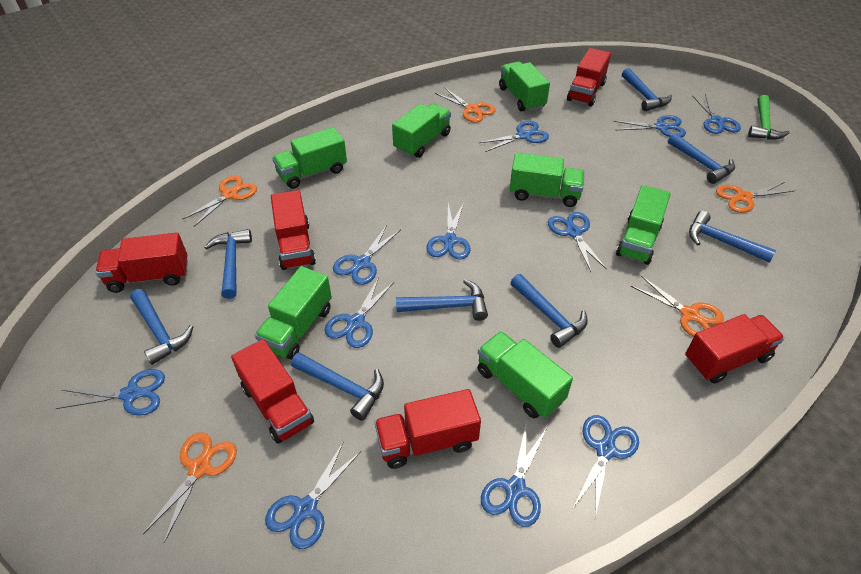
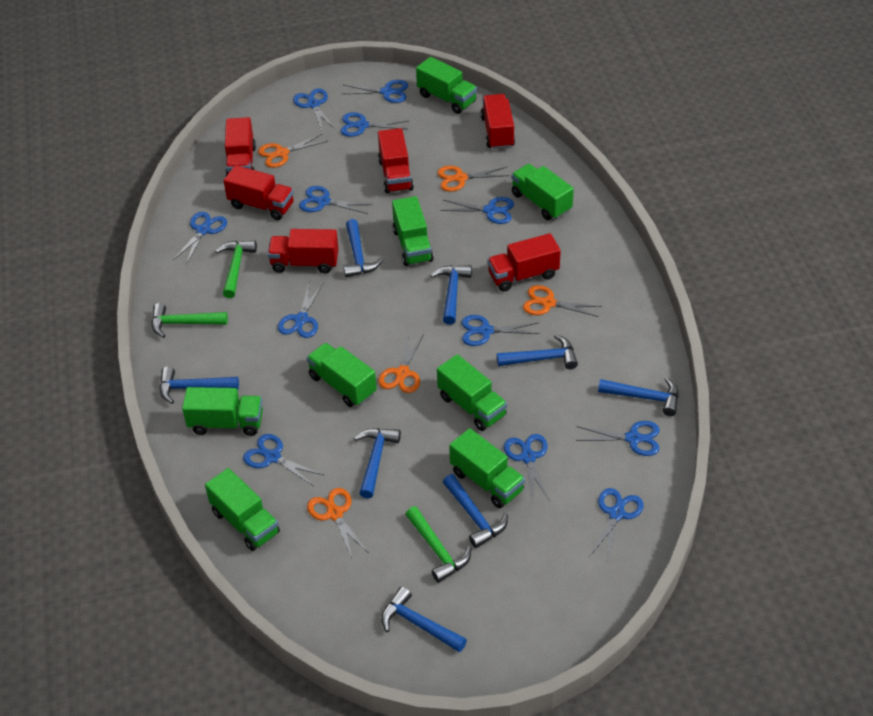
blue scissors: 11 -> 12
green hammer: 1 -> 3
green truck: 7 -> 8

